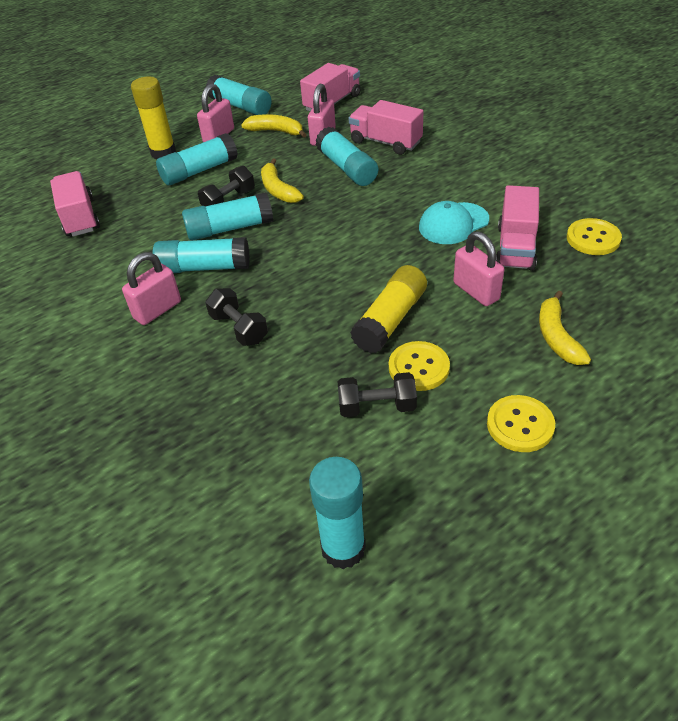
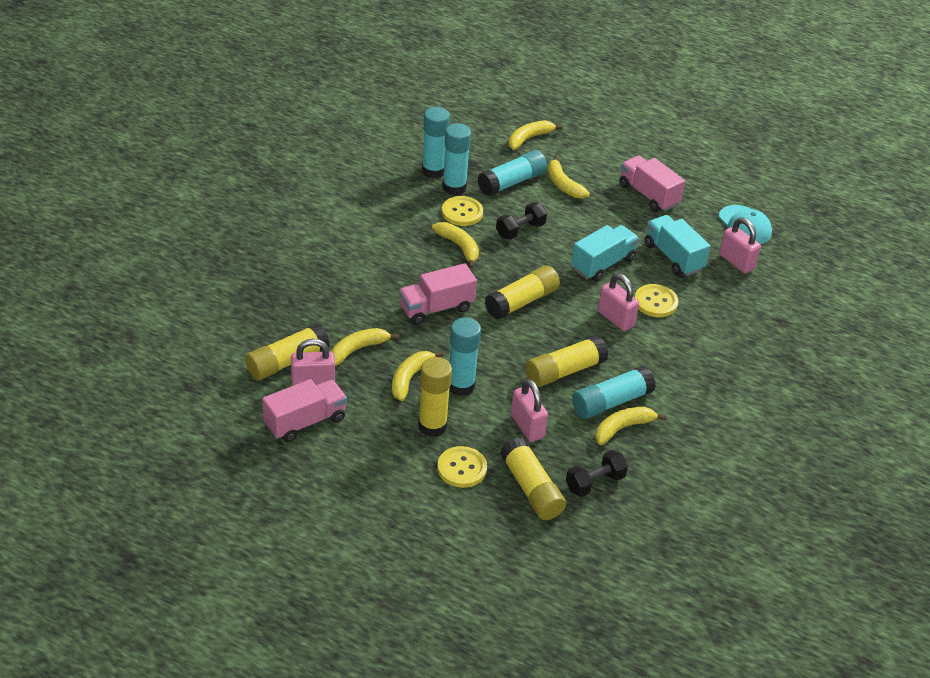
black dumbbell: 3 -> 2
pink truck: 4 -> 3
turquoise glue stick: 6 -> 5
turquoise truck: 0 -> 2
yellow banana: 3 -> 6
yellow glue stick: 2 -> 5

